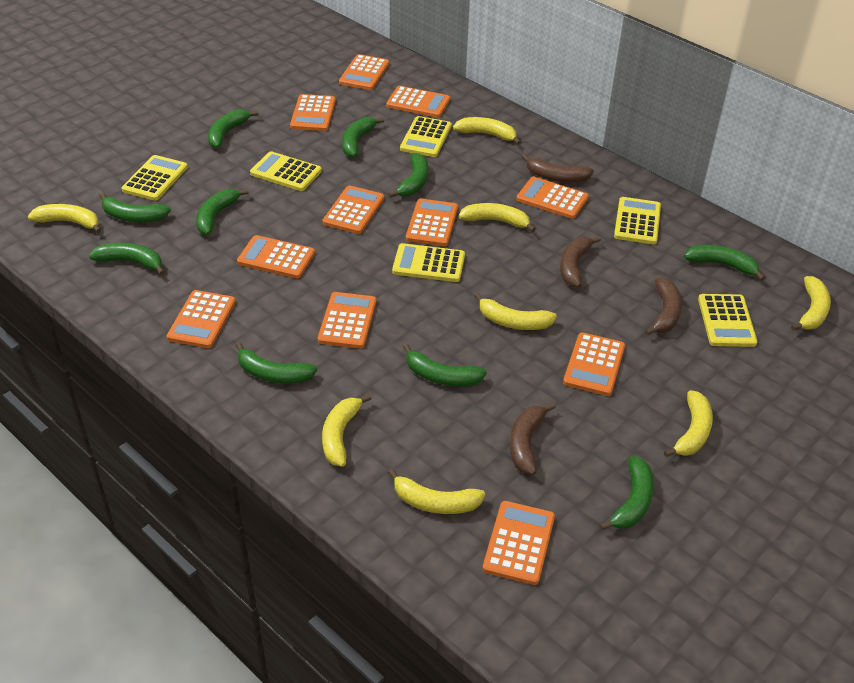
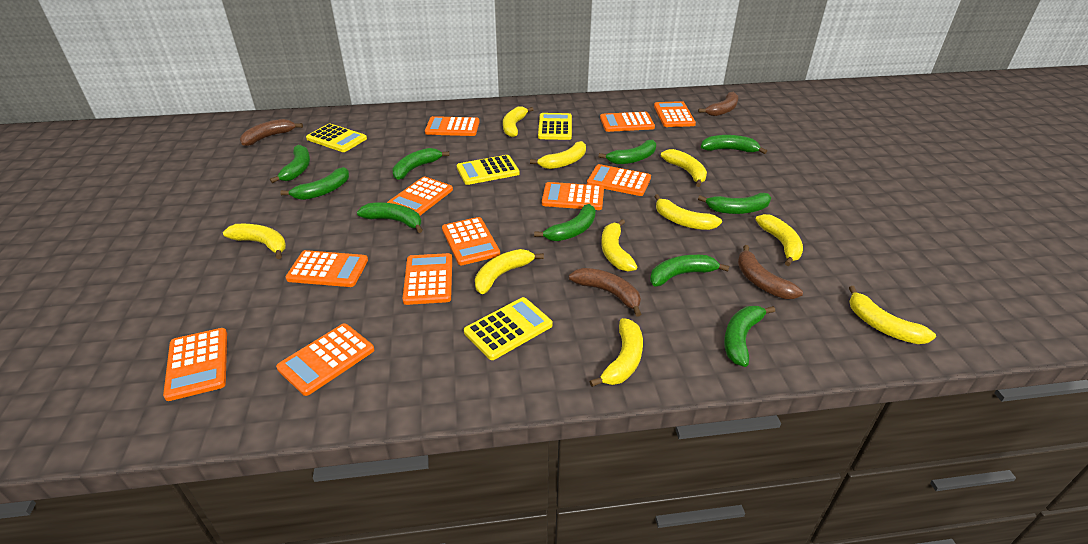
yellow banana: 8 -> 10
yellow calculator: 6 -> 4

